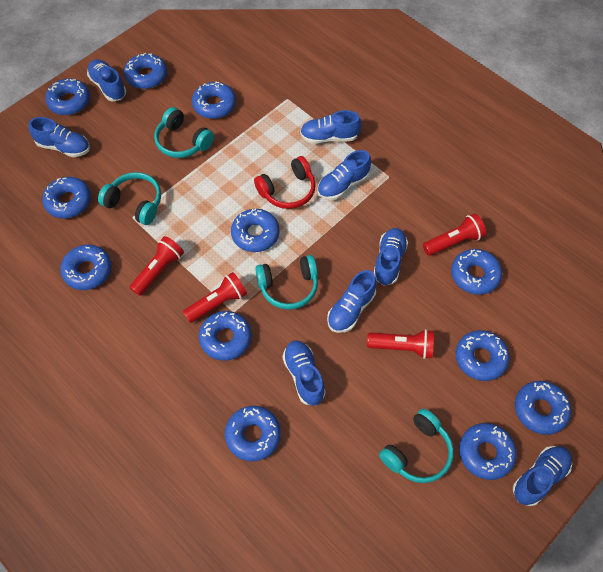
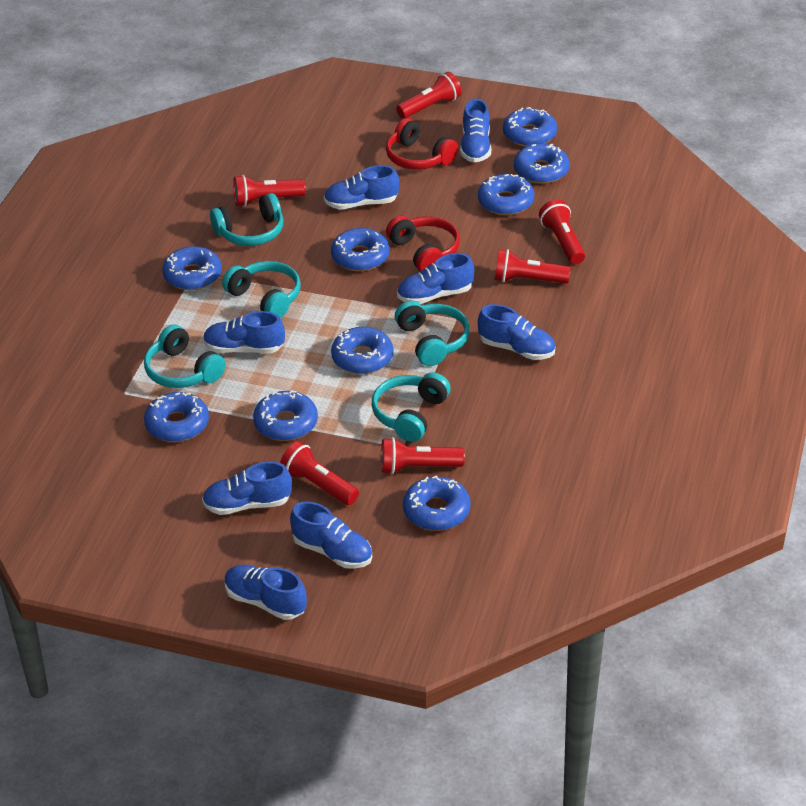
blue donut: 12 -> 9
red flashlight: 4 -> 6
red headphones: 1 -> 2
turquoise headphones: 4 -> 5

